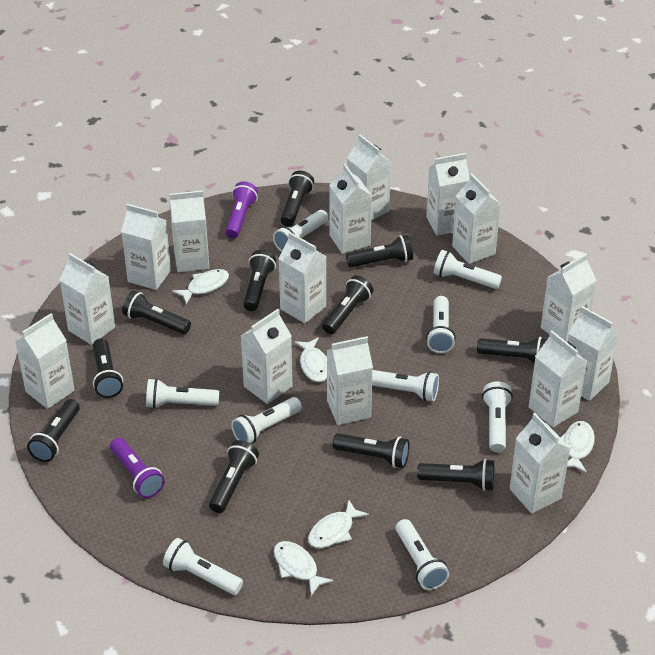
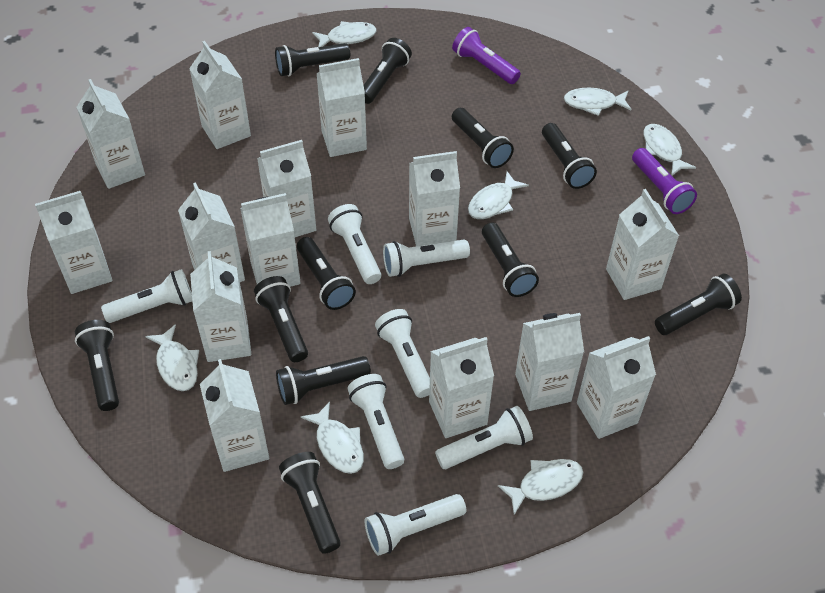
white carton: 15 -> 14
white fish: 5 -> 7
white flashlight: 9 -> 7

